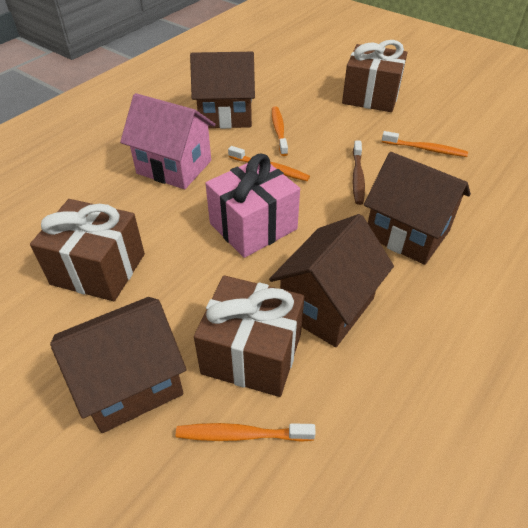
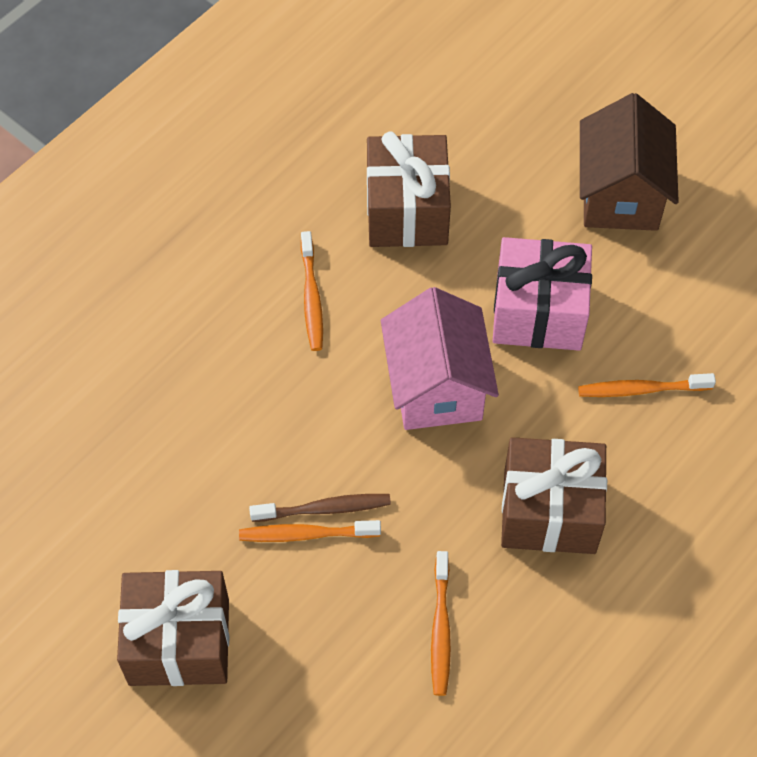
brown house: 4 -> 1

